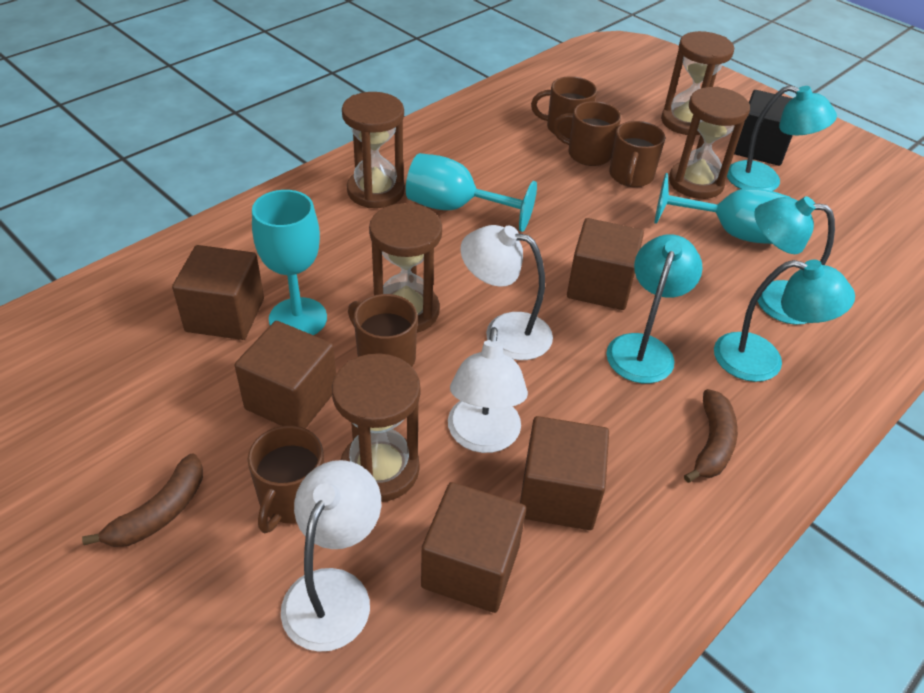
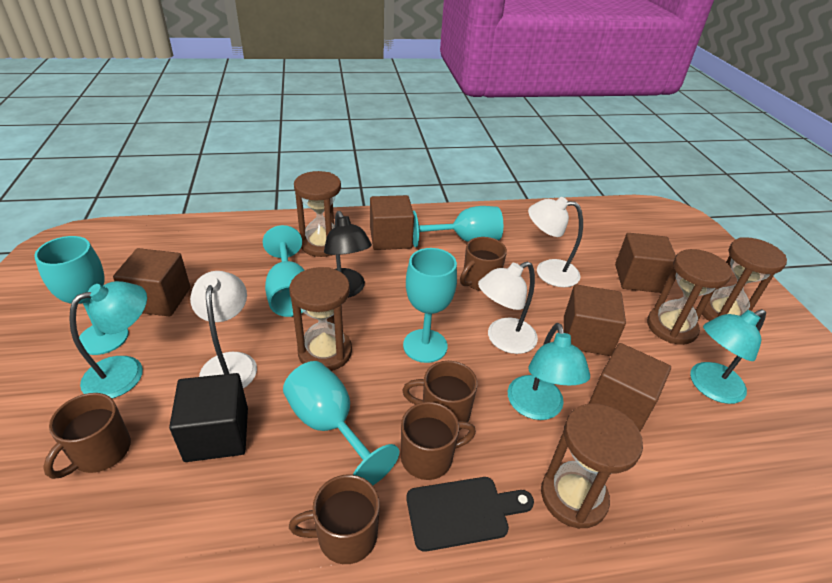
black cutting board: 0 -> 1
black lamp: 0 -> 1
brown banana: 2 -> 0
turquoise goblet: 3 -> 5
turquoise lamp: 4 -> 3

